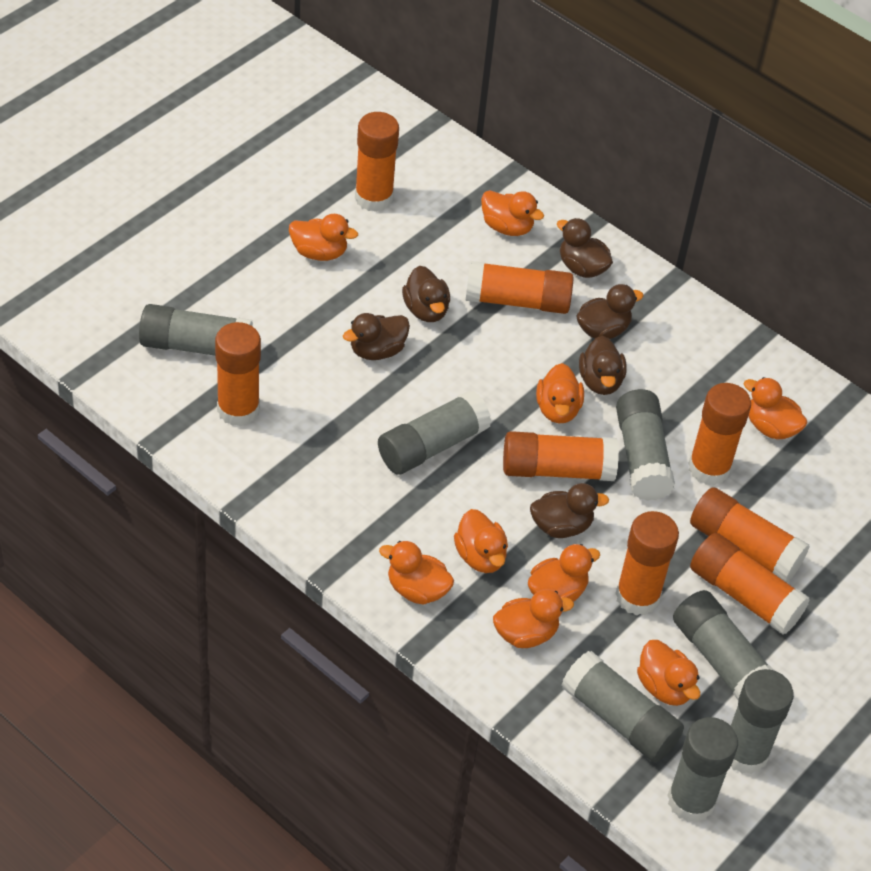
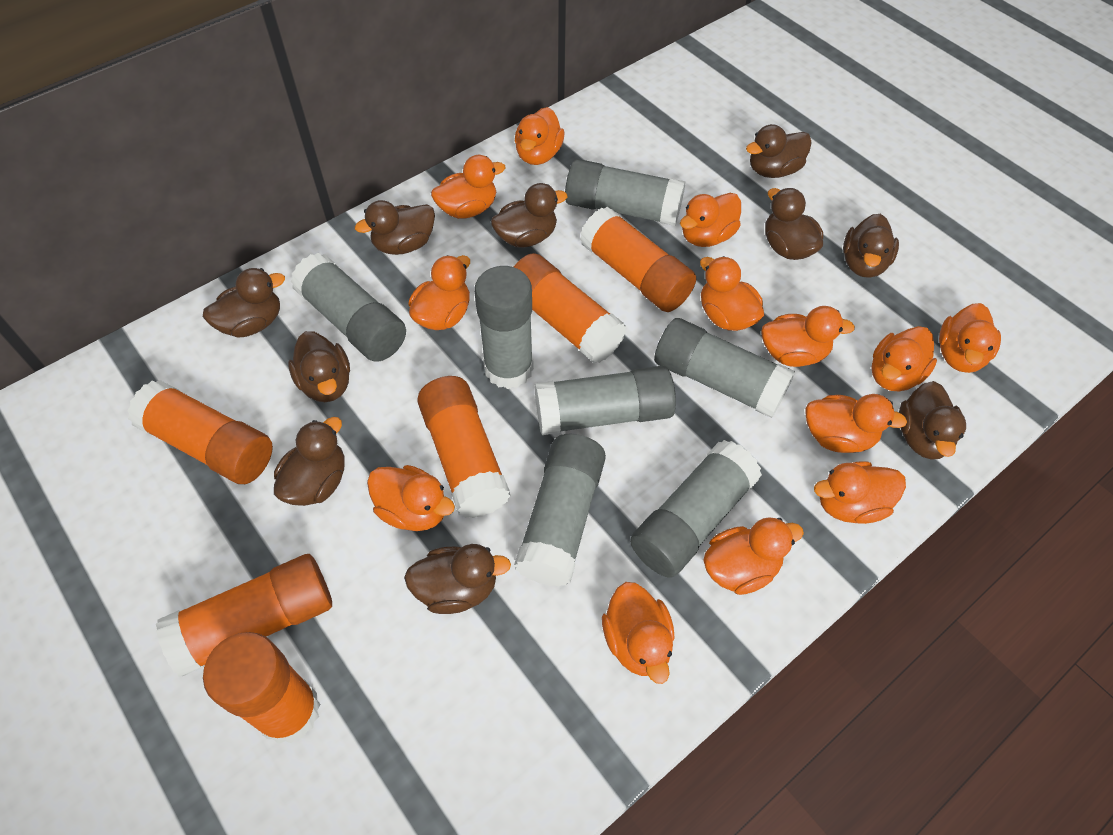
brown duck: 6 -> 10
orange duck: 9 -> 13
orange glue stick: 8 -> 6

